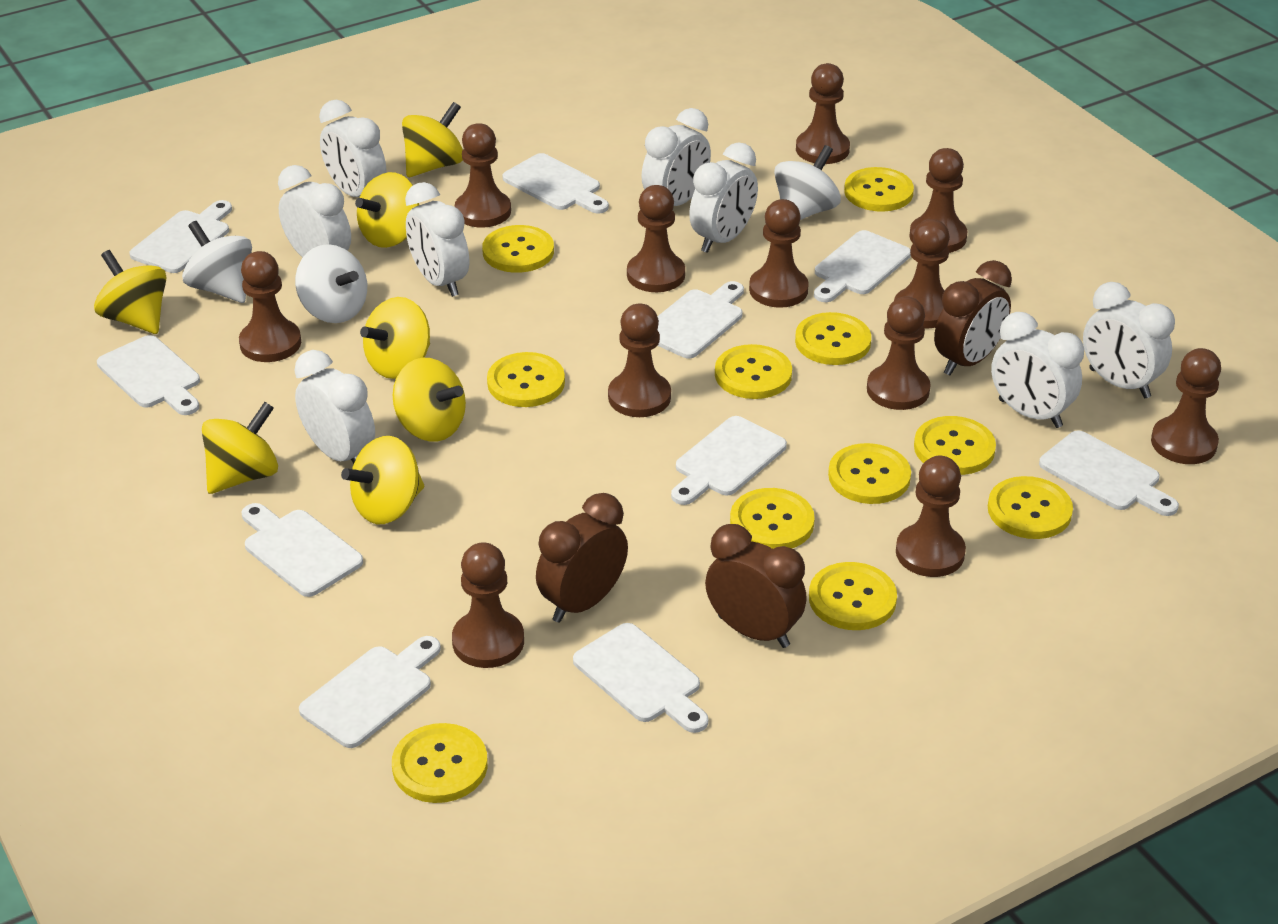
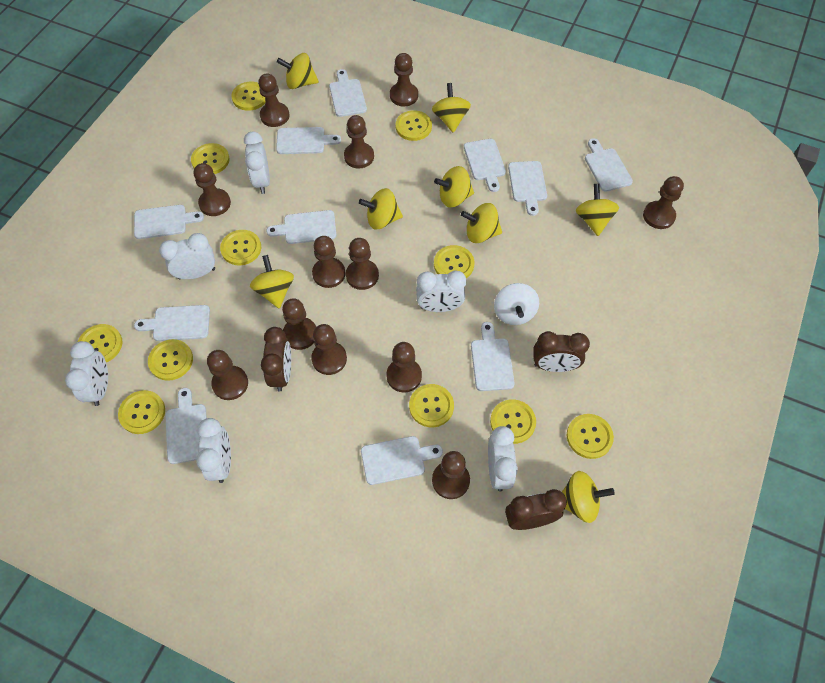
white clock: 8 -> 6
white cutting board: 10 -> 11
white spinning top: 3 -> 1
yellow spinning top: 7 -> 8

